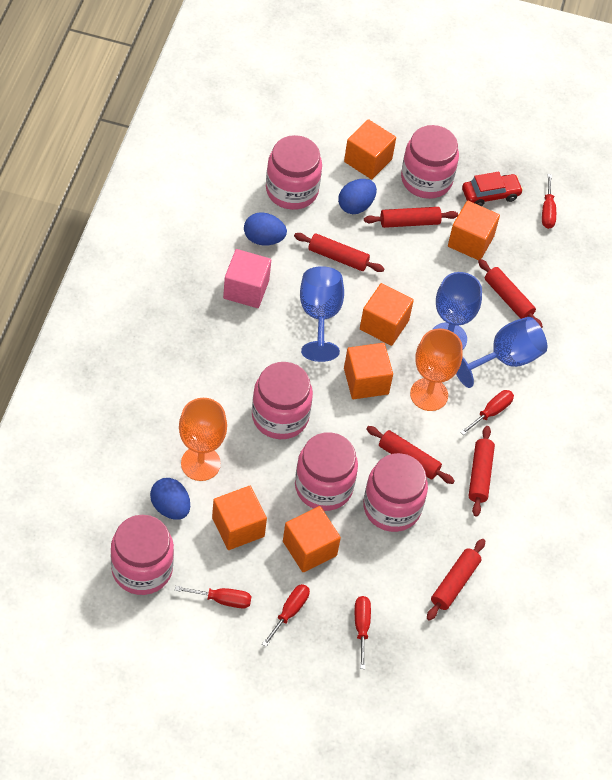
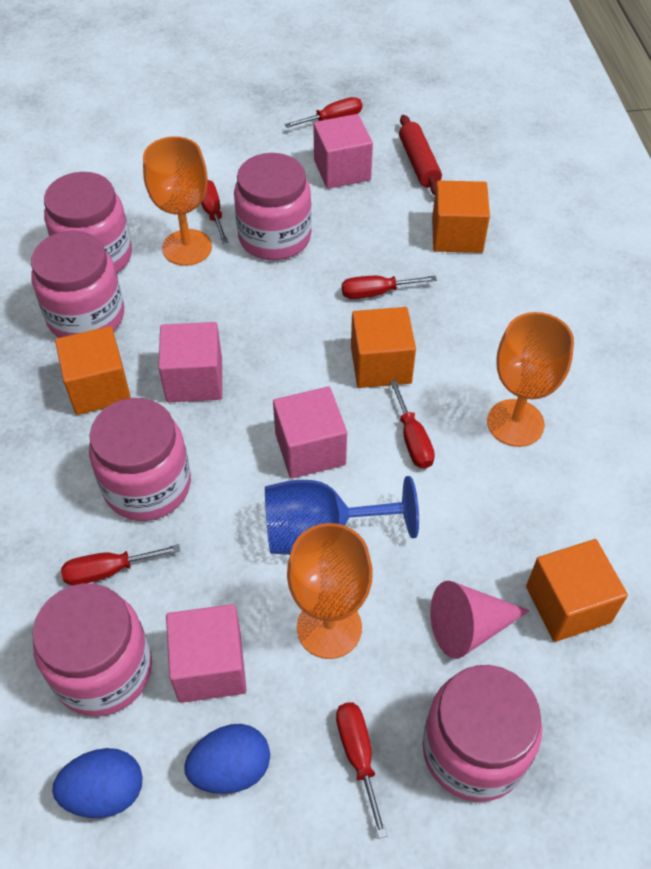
blue egg: 3 -> 2
blue goblet: 3 -> 1
orange cube: 6 -> 4
orange goblet: 2 -> 3
pink cone: 0 -> 1
pink cube: 1 -> 4
red car: 1 -> 0
red rolling pin: 6 -> 1
red screwdriver: 5 -> 6

